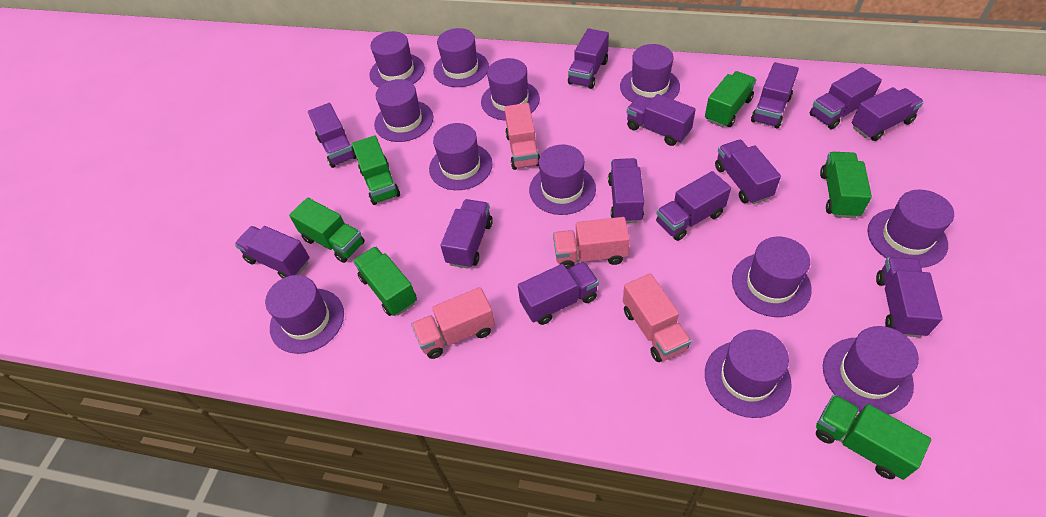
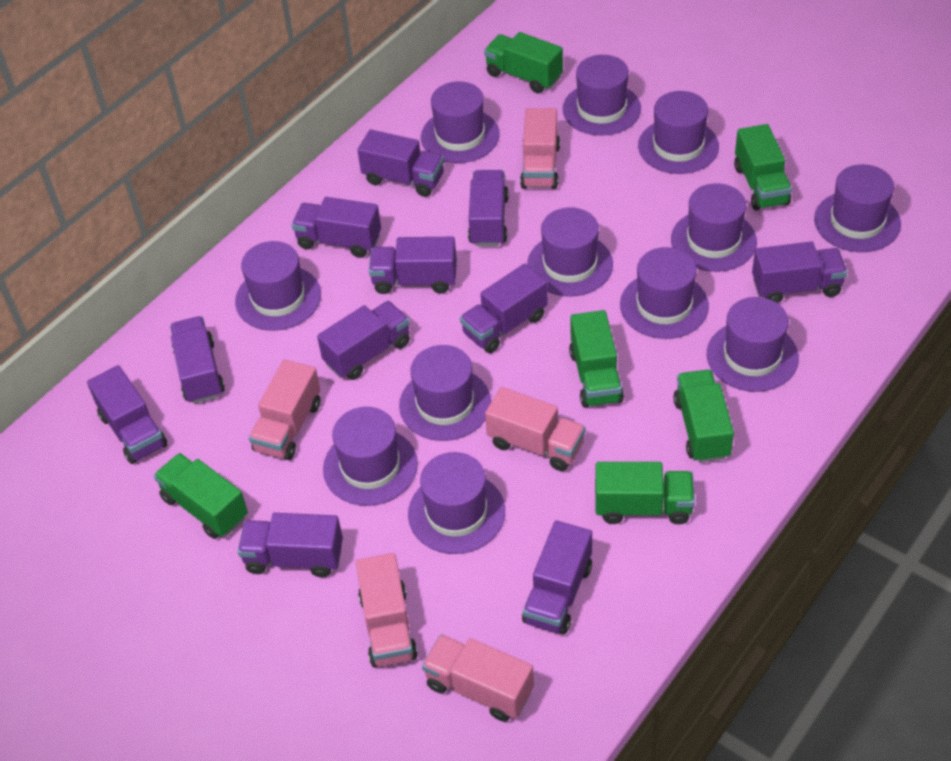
pink truck: 4 -> 5
purple truck: 13 -> 11

